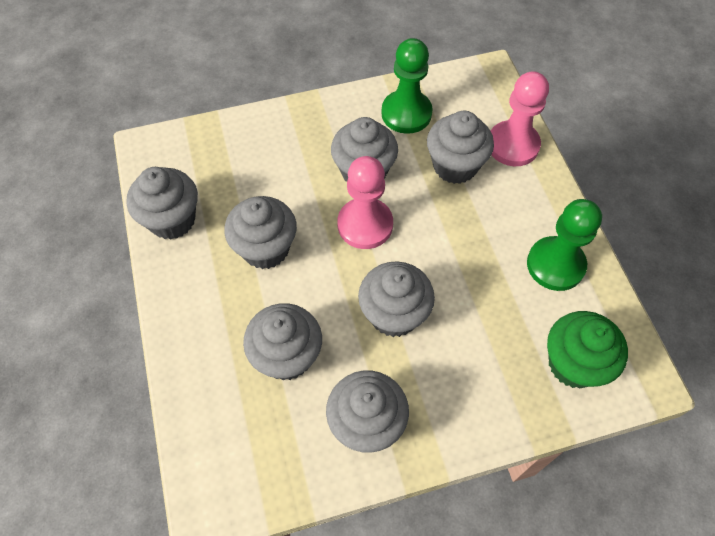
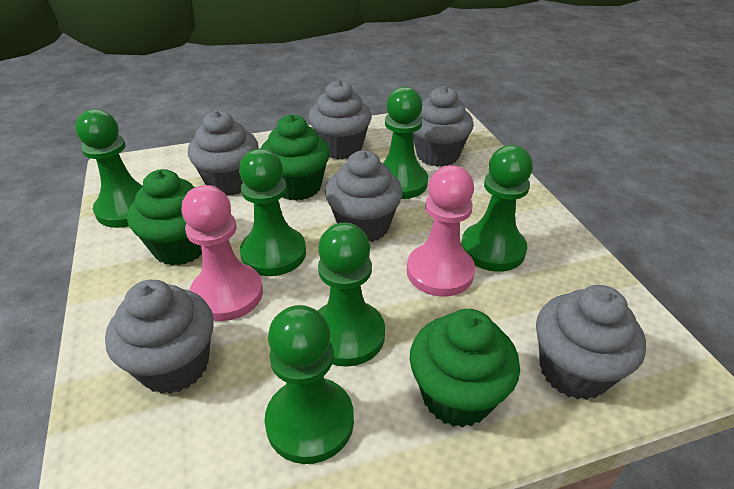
green cupcake: 1 -> 3
green pawn: 2 -> 6
grey cupcake: 7 -> 6

